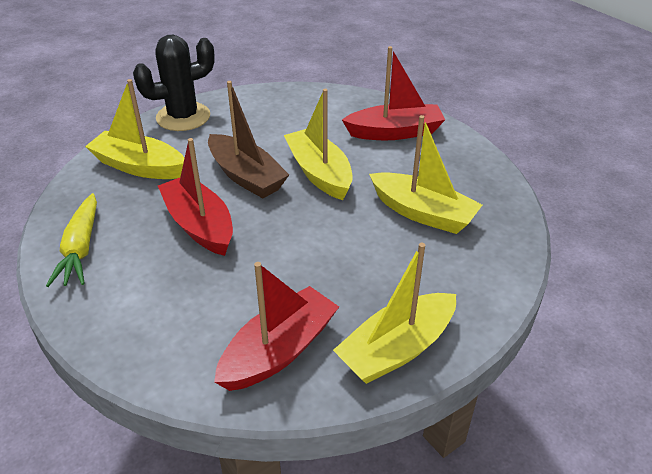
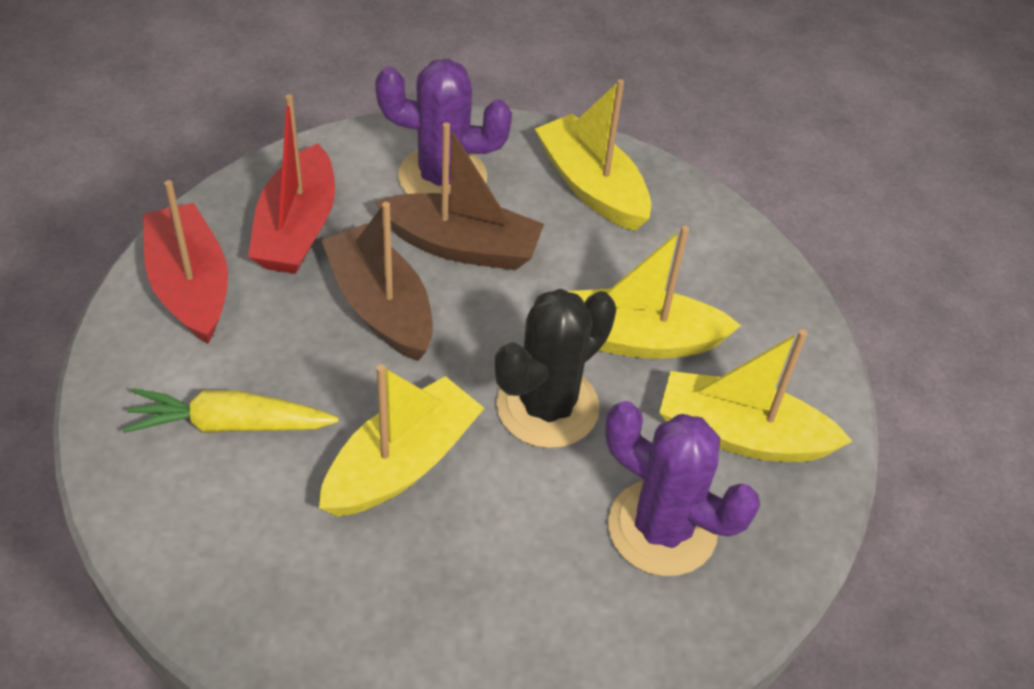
brown boat: 1 -> 2
purple cactus: 0 -> 2
red boat: 3 -> 2

